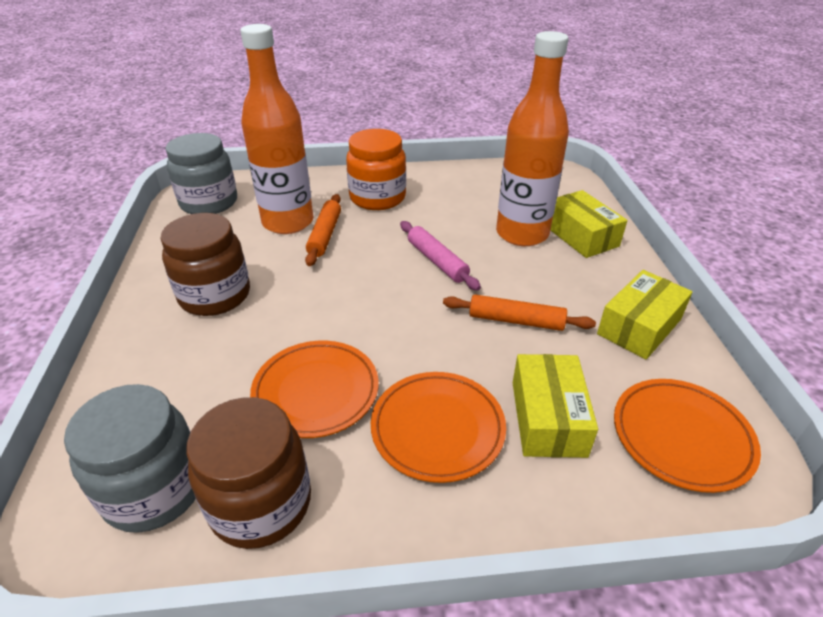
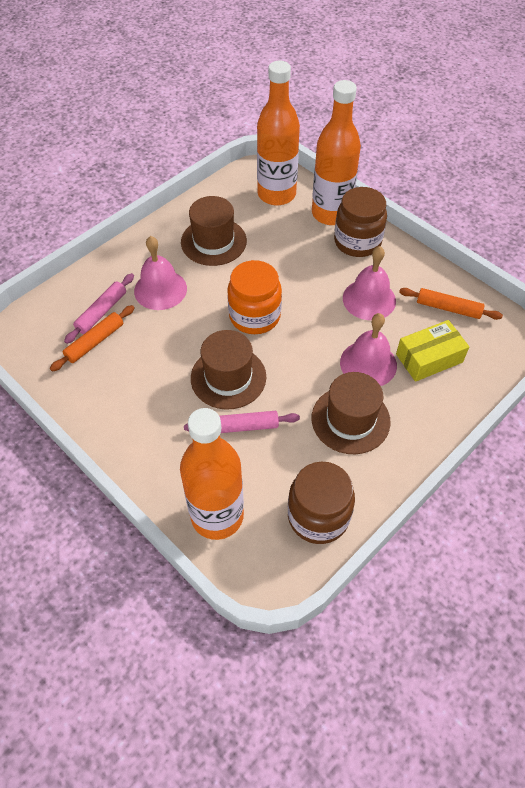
brown hat: 0 -> 3
grey jar: 2 -> 0
orange bottle: 2 -> 3
orange plate: 3 -> 0
pink bell: 0 -> 3
pink rolling pin: 1 -> 2
yellow box: 3 -> 1

